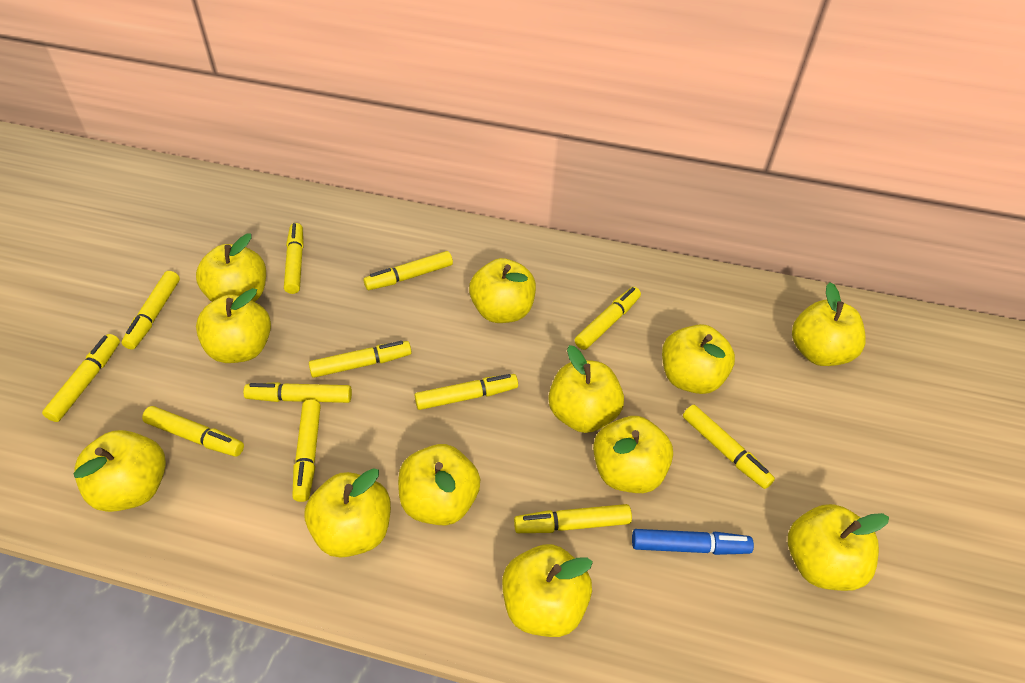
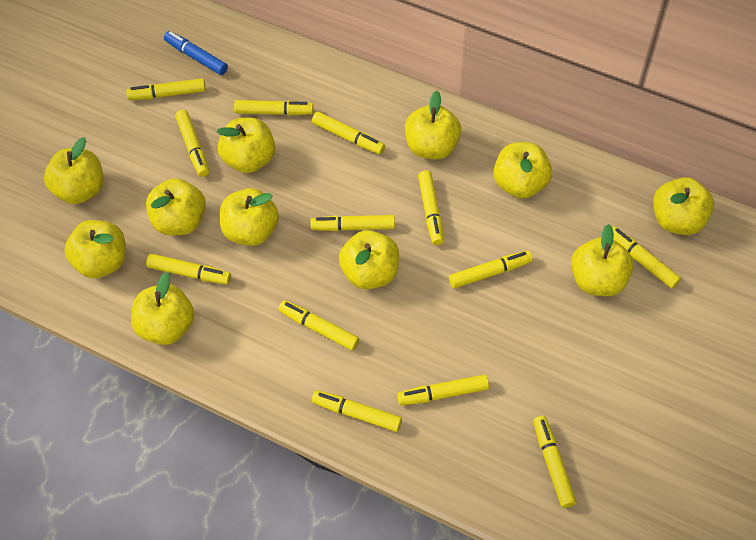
yellow apple: 12 -> 11
yellow marker: 12 -> 13

